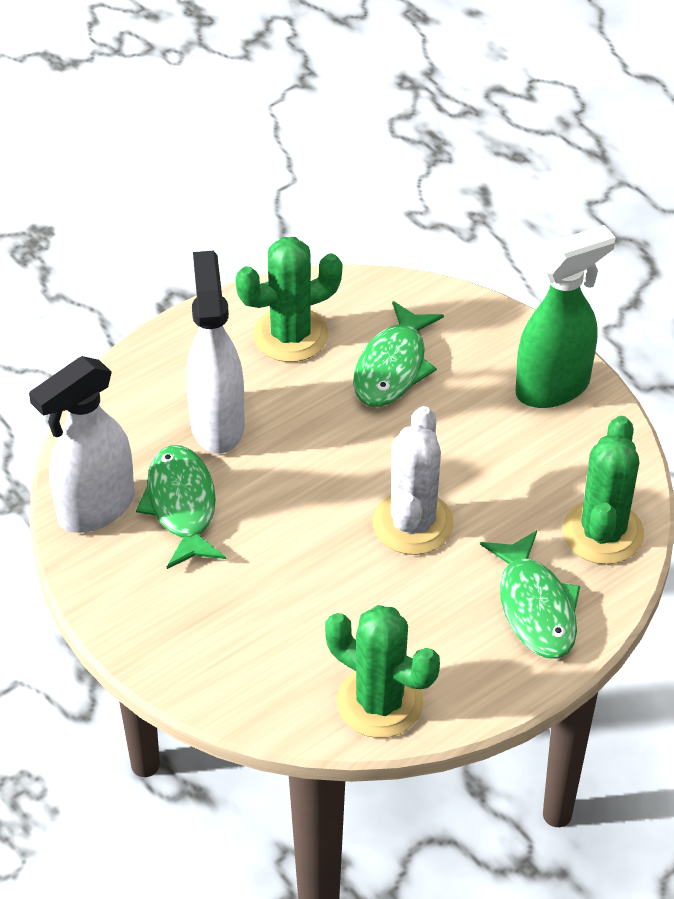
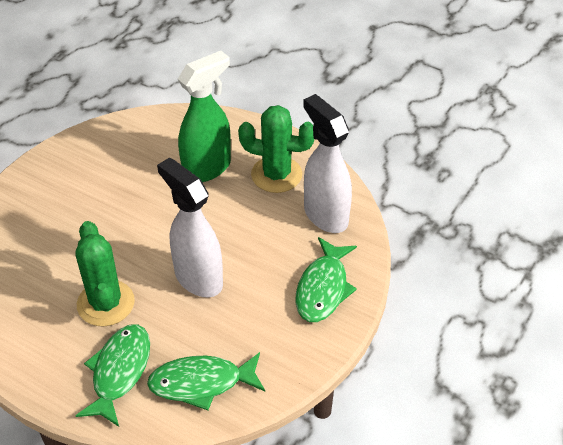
green cactus: 3 -> 2
white cactus: 1 -> 0

